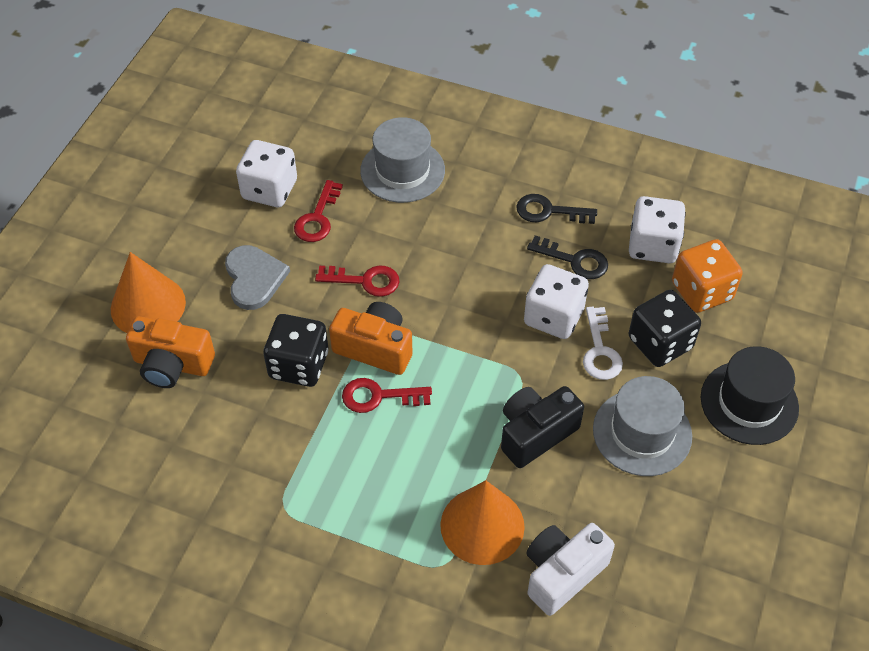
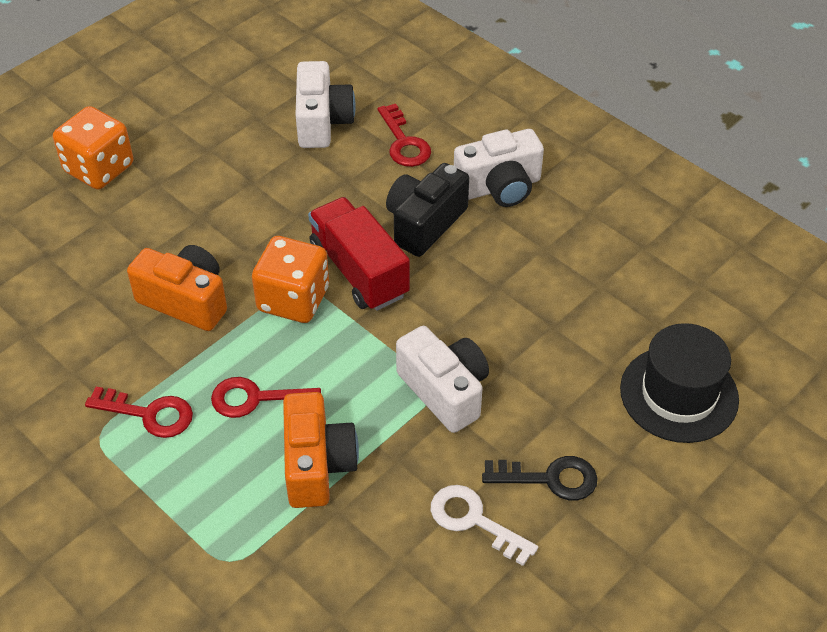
black dice: 2 -> 0
black key: 2 -> 1
grey hat: 2 -> 0
grey heart: 1 -> 0
orange cone: 2 -> 0
orange dice: 1 -> 2
red truck: 0 -> 1
white camera: 1 -> 3
white dice: 3 -> 0

